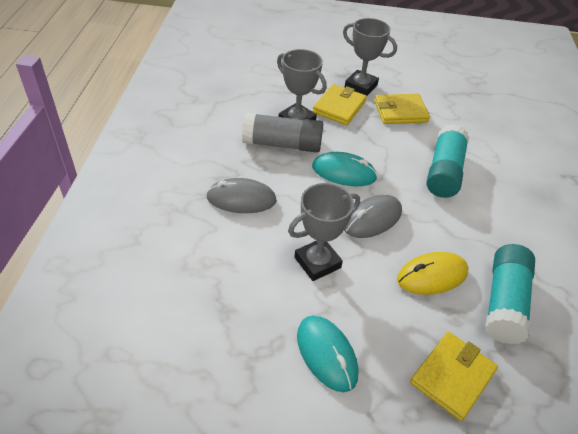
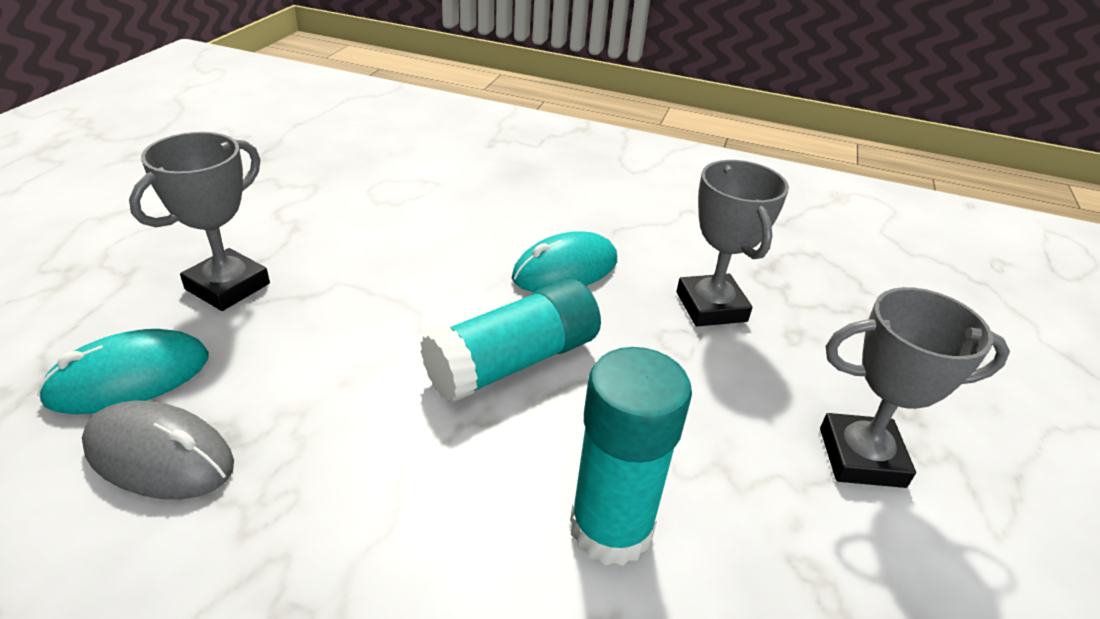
grey glue stick: 1 -> 0
grey mouse: 2 -> 1
yellow mouse: 1 -> 0
yellow wallet: 3 -> 0

